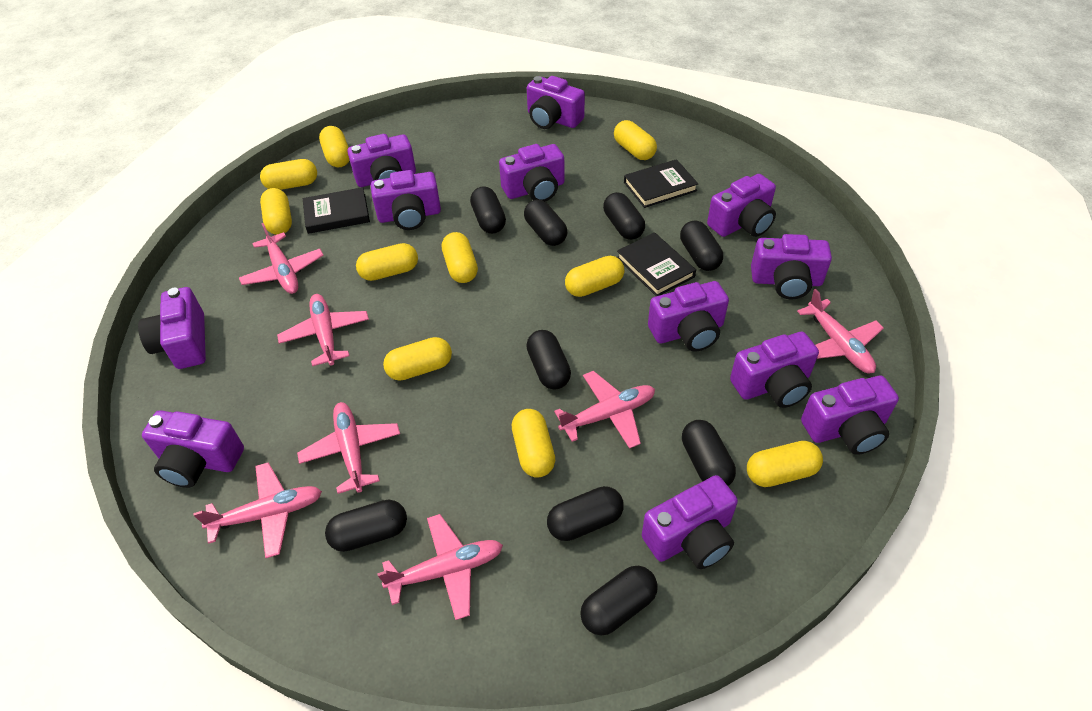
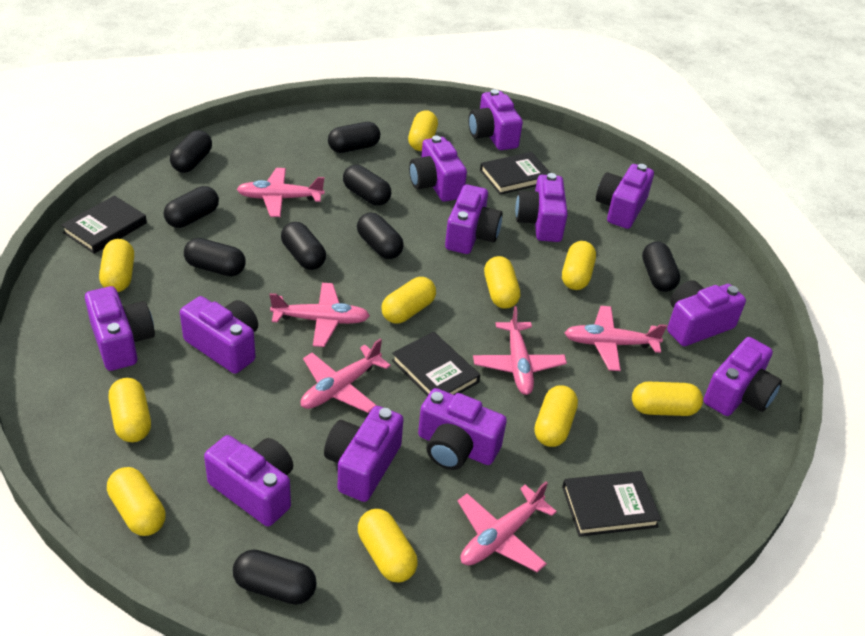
black book: 3 -> 4
pink plane: 7 -> 6

